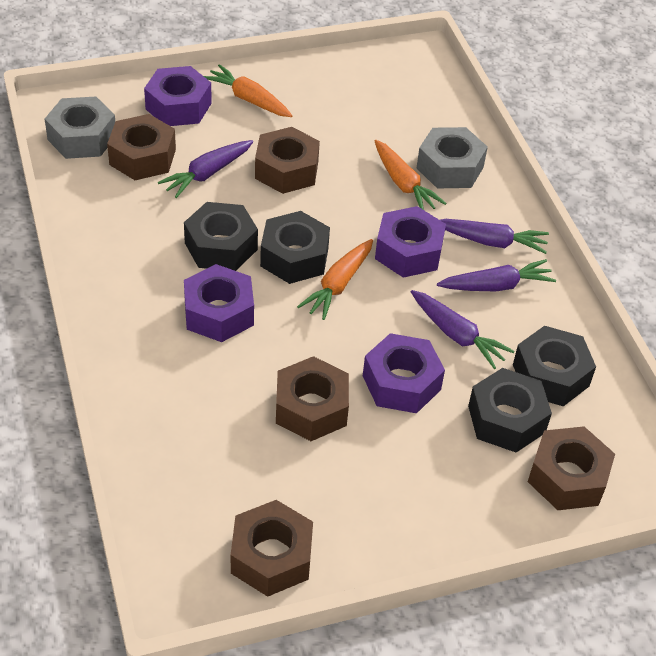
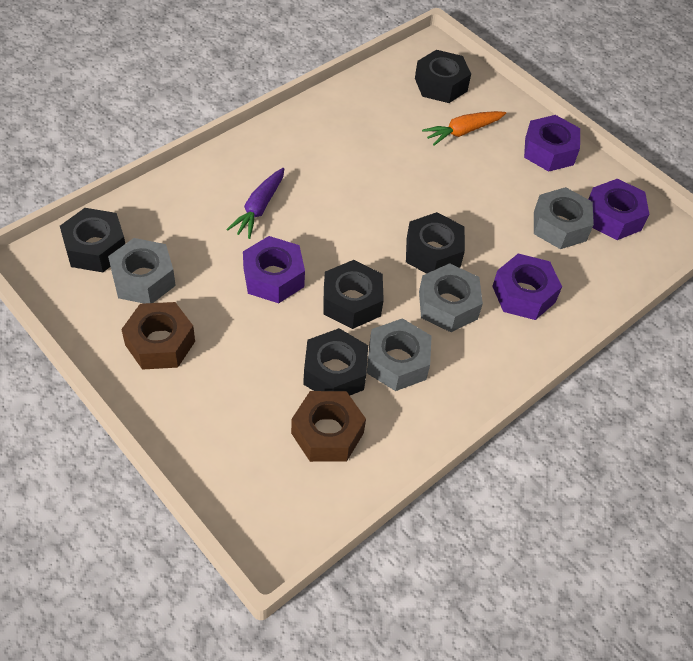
black nut: 4 -> 5
brown nut: 5 -> 2
grey nut: 2 -> 4
orange carrot: 3 -> 1
purple carrot: 4 -> 1

